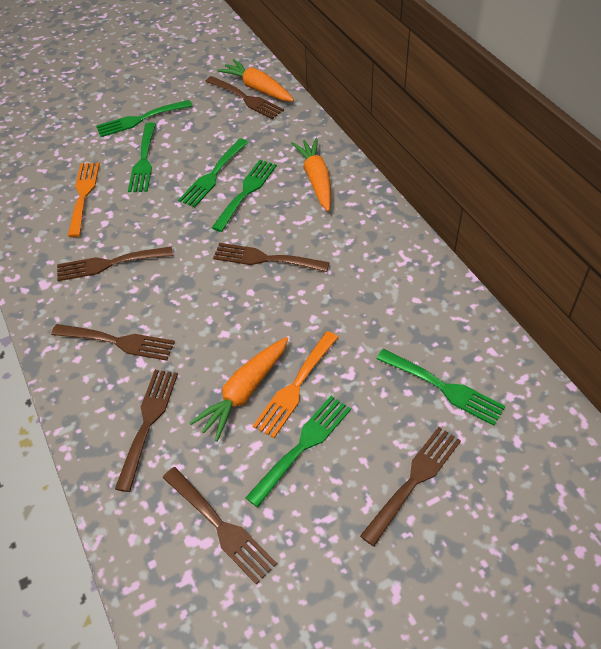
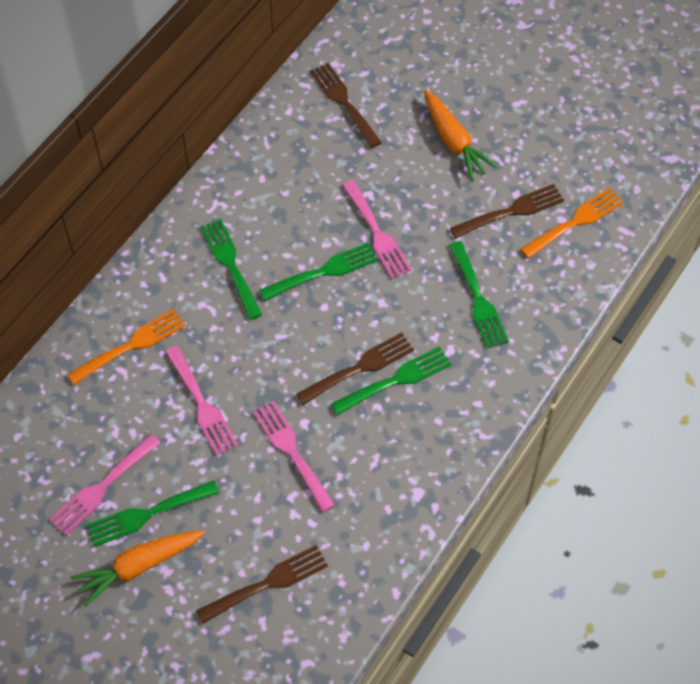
brown fork: 7 -> 4
green fork: 6 -> 5
orange carrot: 3 -> 2
pink fork: 0 -> 4

